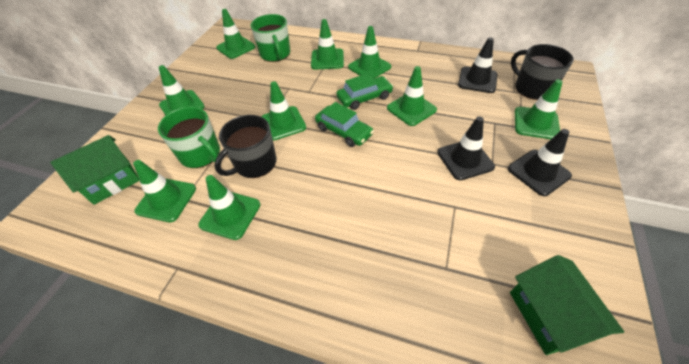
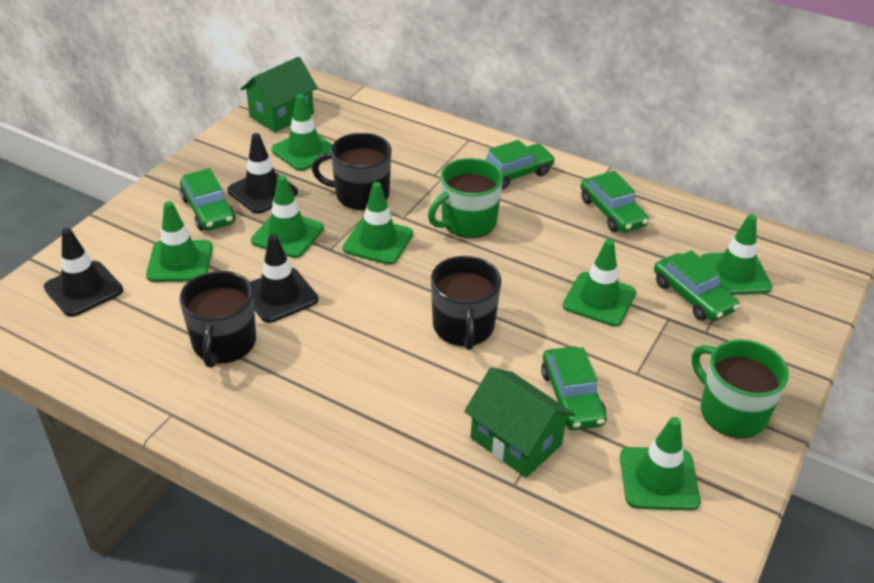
black mug: 2 -> 3
green car: 2 -> 5
green traffic cone: 9 -> 7

